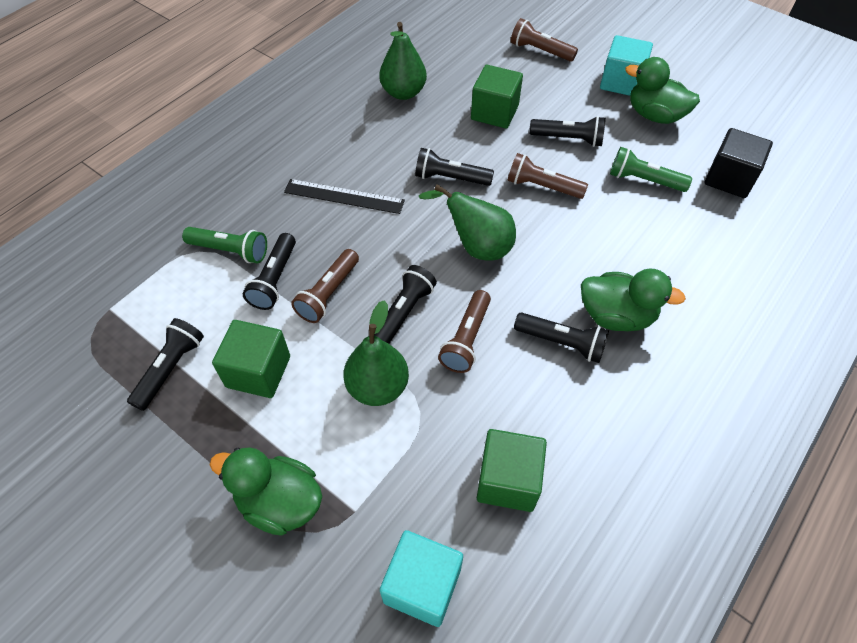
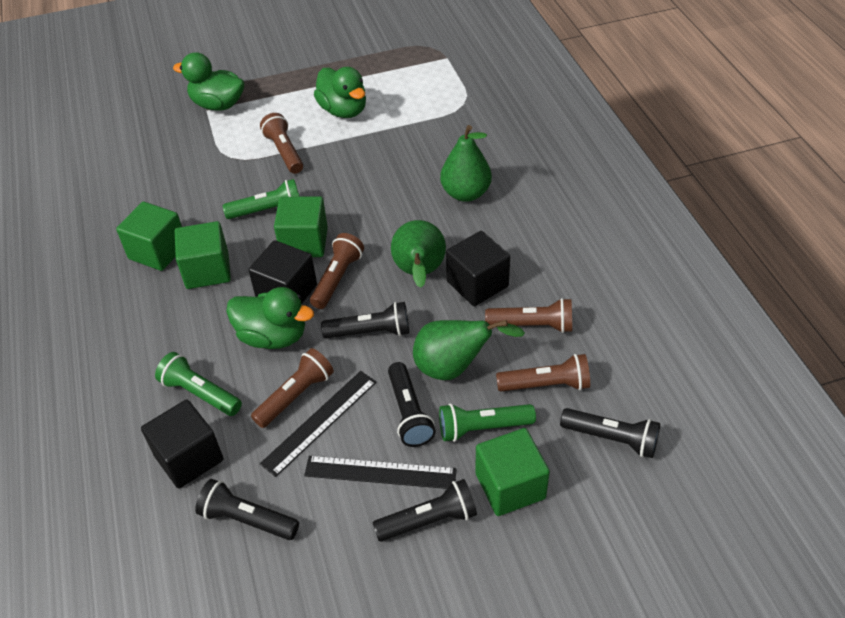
black cube: 1 -> 3
black flashlight: 6 -> 5
black ruler: 1 -> 2
brown flashlight: 4 -> 5
green cube: 3 -> 4
green flashlight: 2 -> 3
turquoise cube: 2 -> 0

